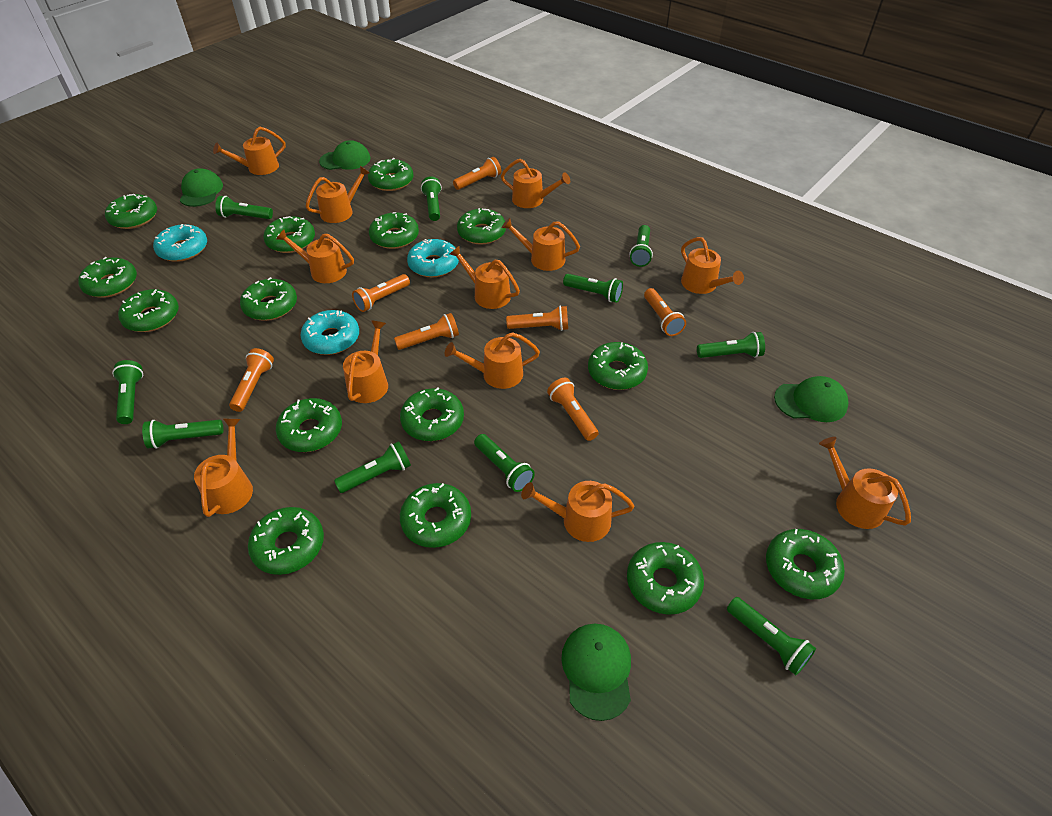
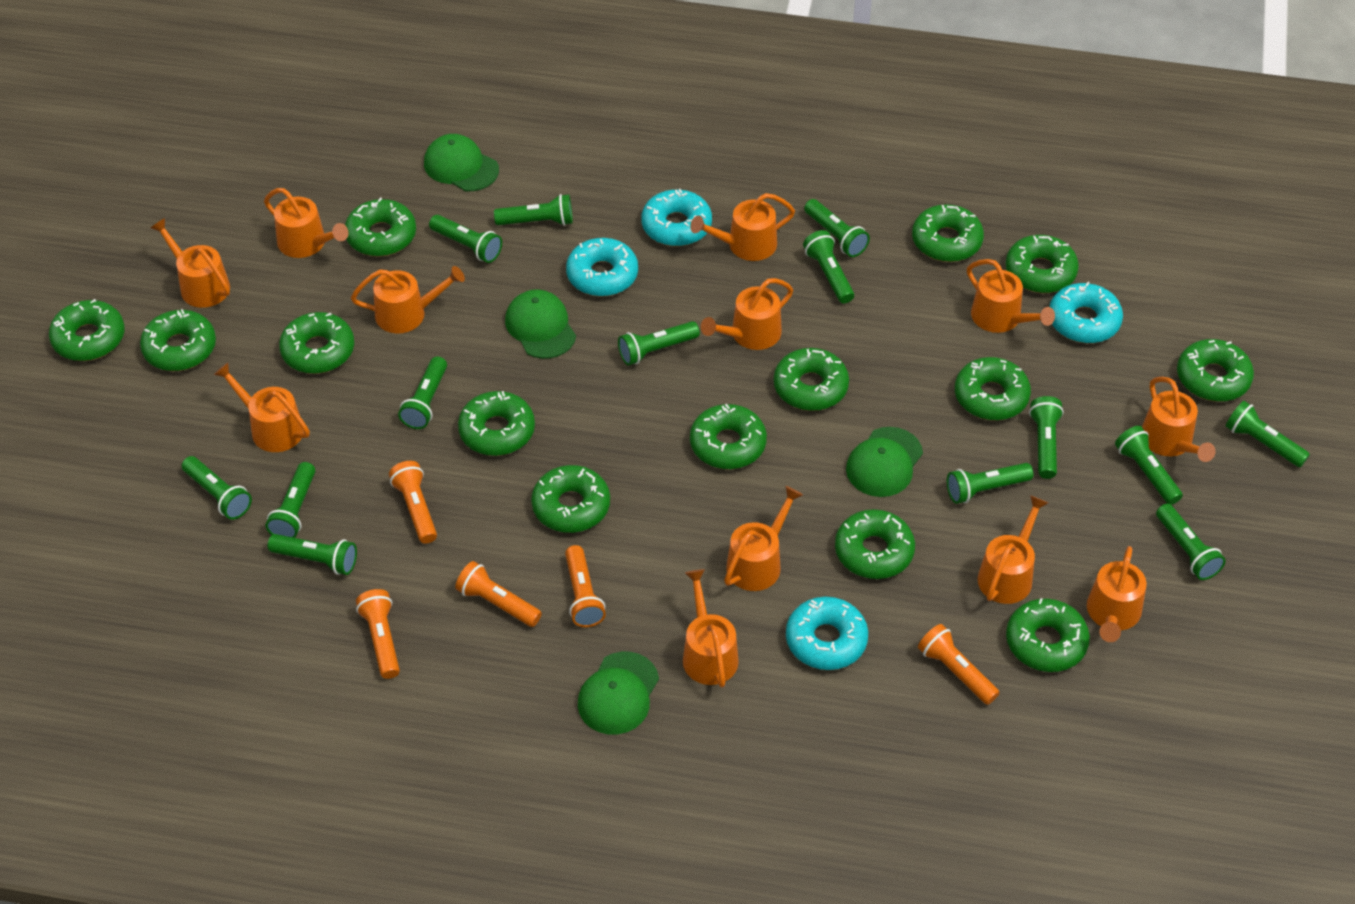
green donut: 15 -> 14
green flashlight: 10 -> 14
orange flashlight: 7 -> 5
turquoise donut: 3 -> 4

